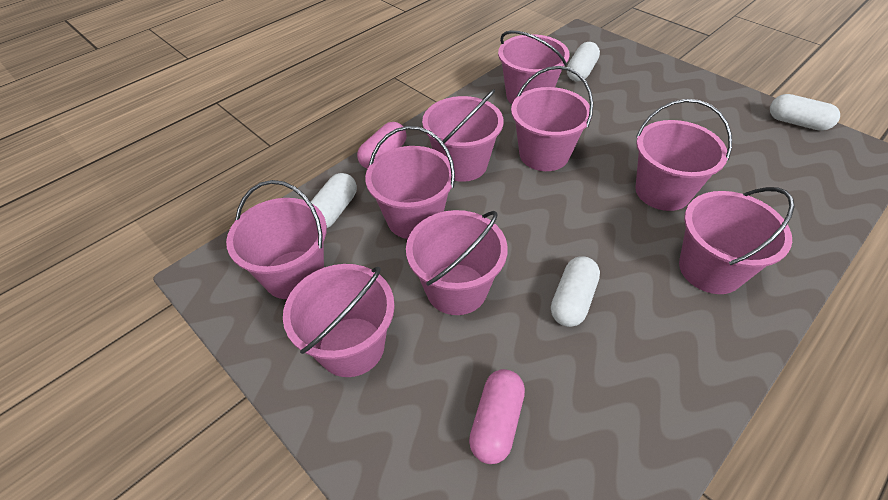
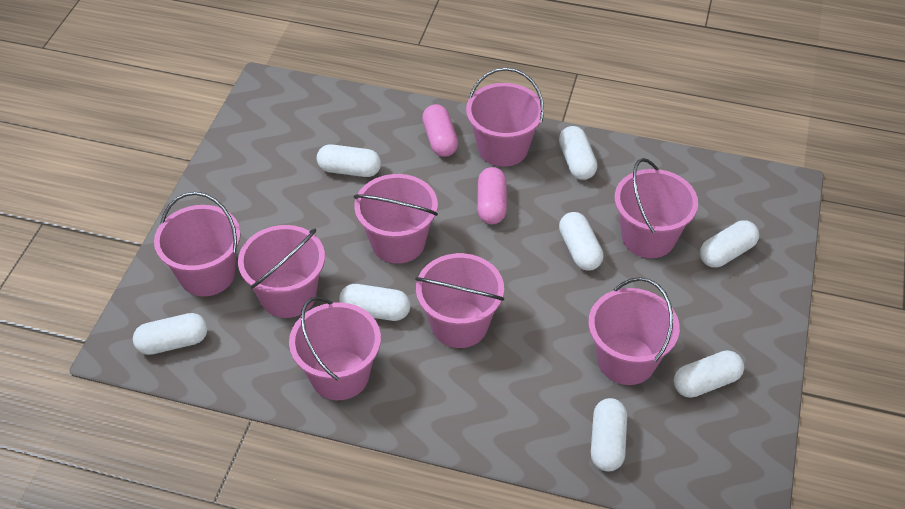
pink bucket: 9 -> 8
white capsule: 4 -> 8

